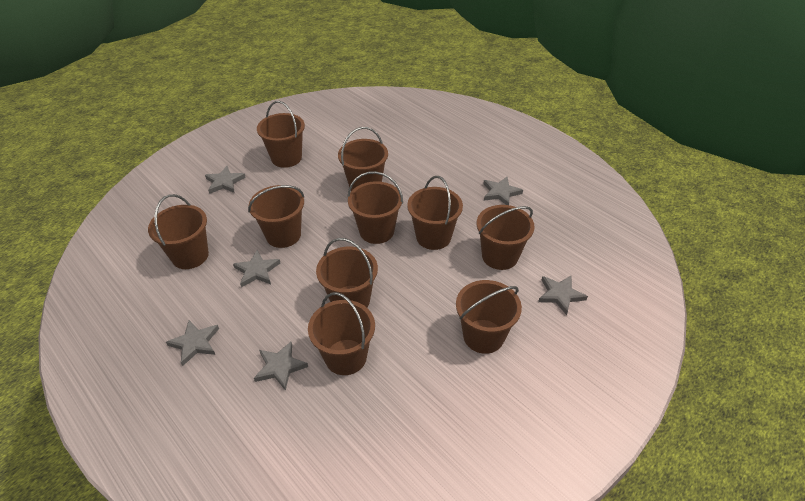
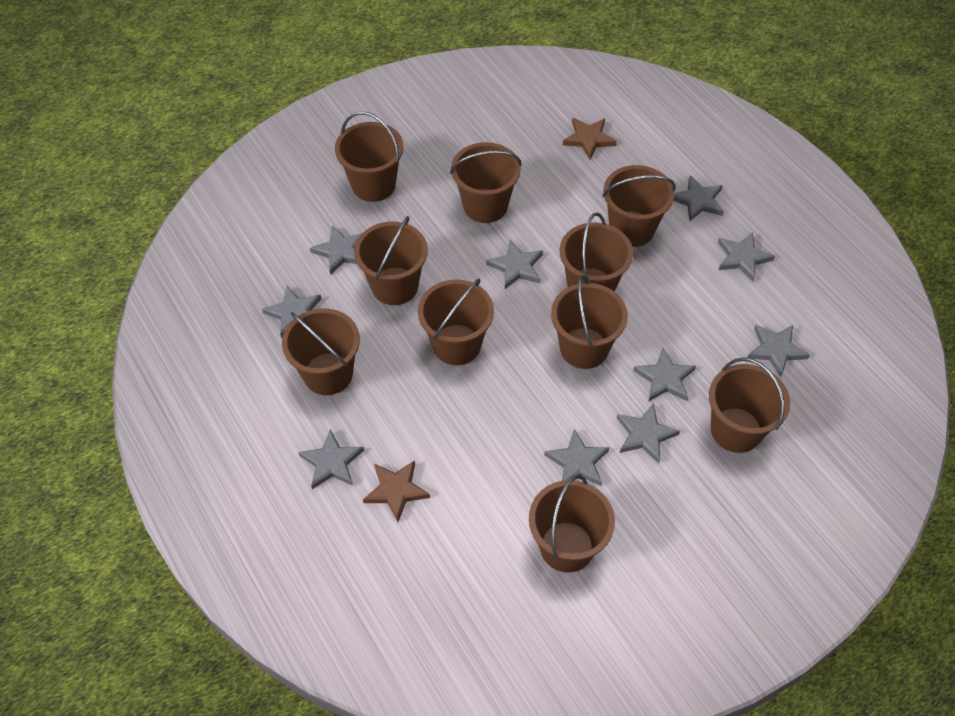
brown star: 0 -> 2
grey star: 6 -> 10

